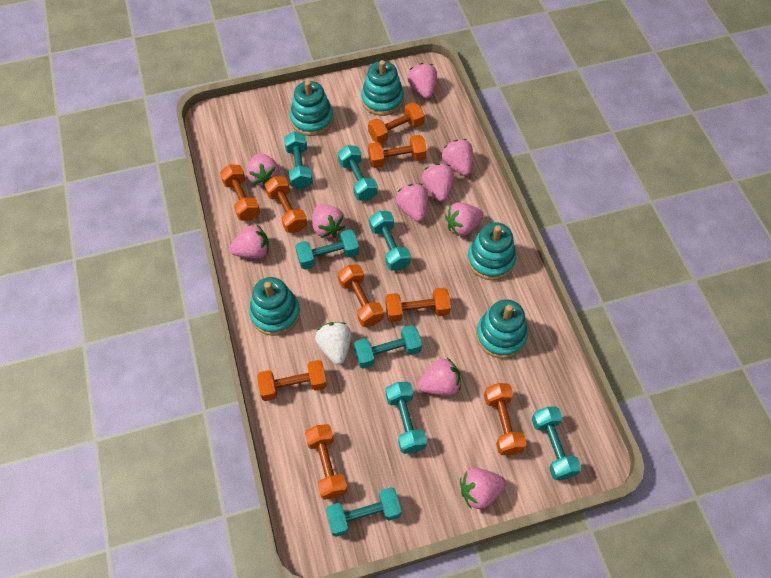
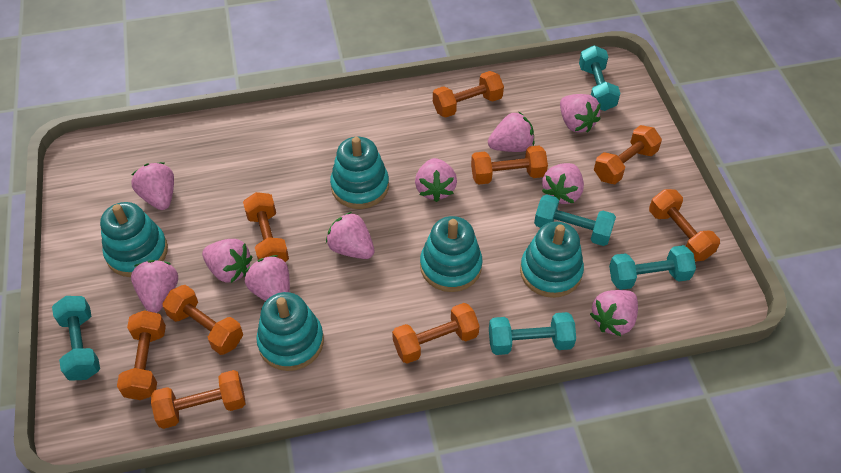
turquoise dumbbell: 8 -> 5
white strawberry: 1 -> 0

